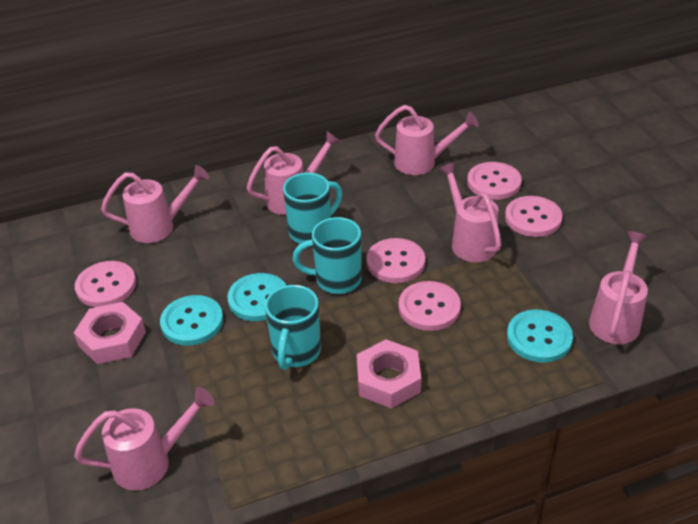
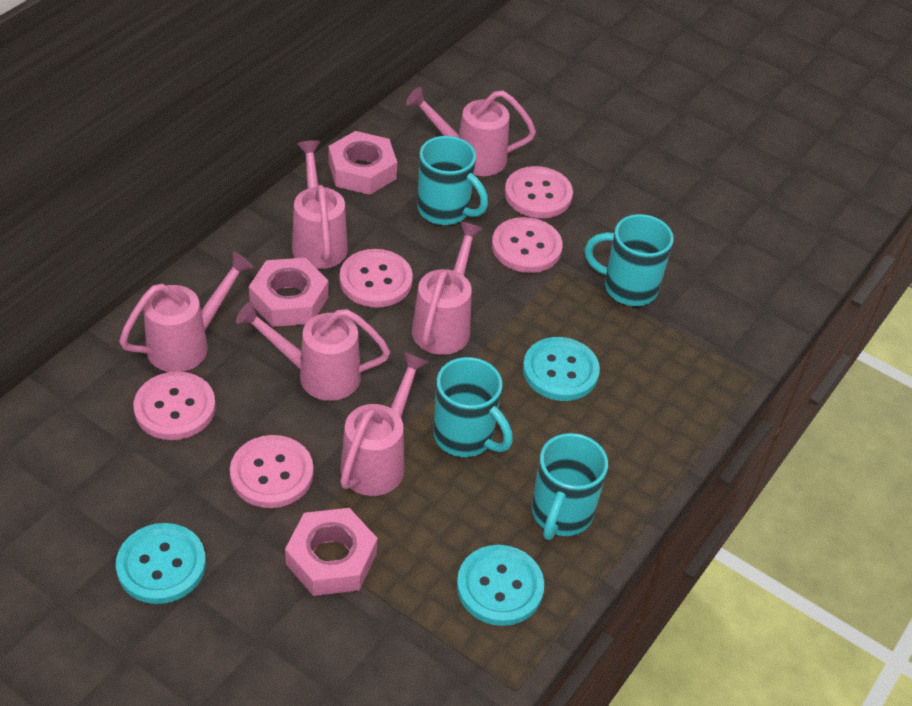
pink nut: 2 -> 3
turquoise mug: 3 -> 4

